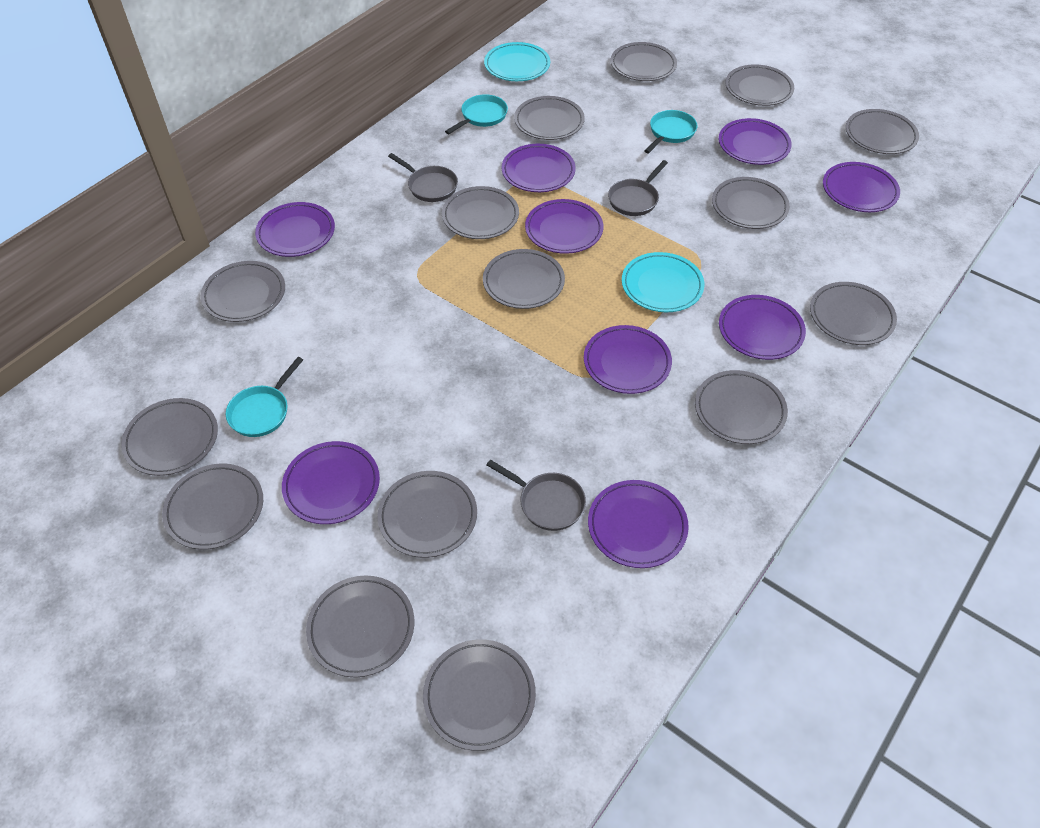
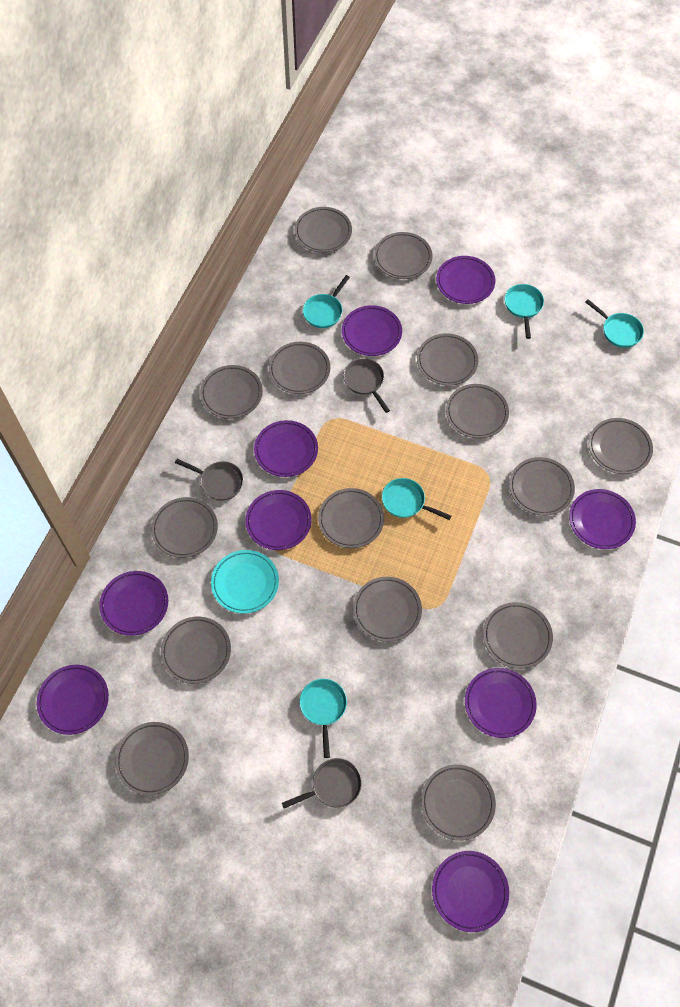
turquoise pan: 3 -> 5
turquoise plate: 2 -> 1

